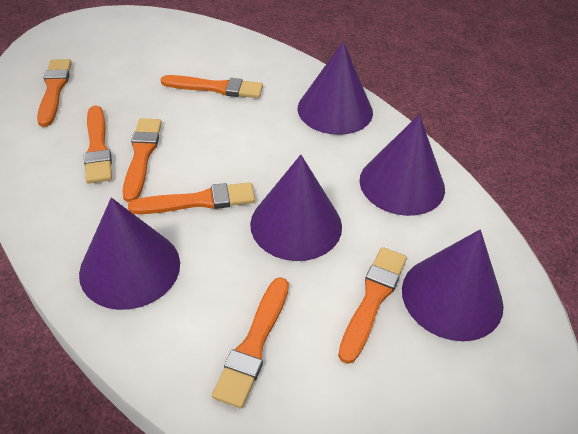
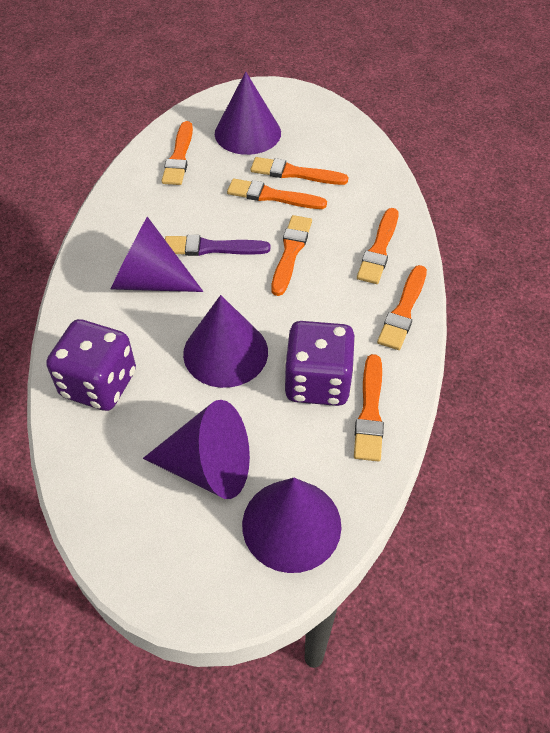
purple brush: 0 -> 1
purple dice: 0 -> 2

